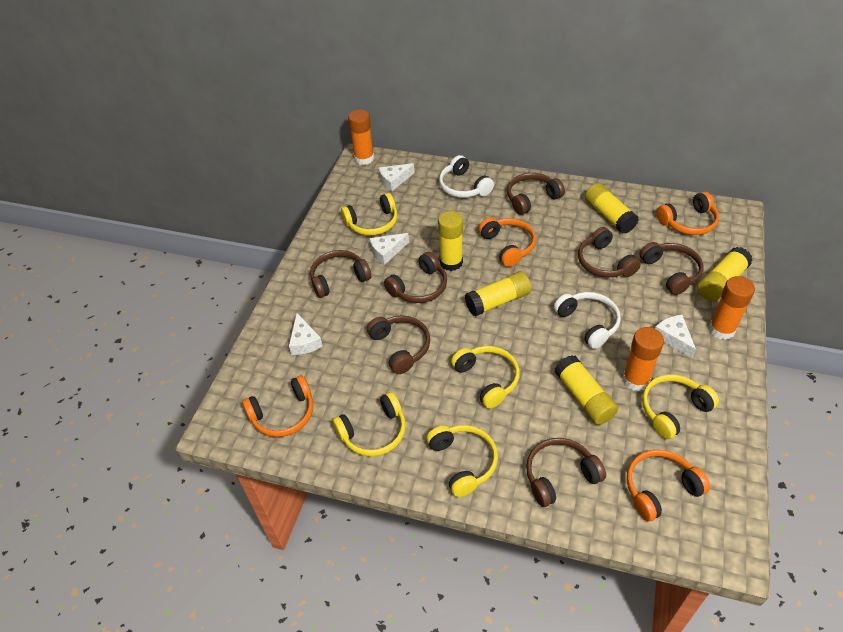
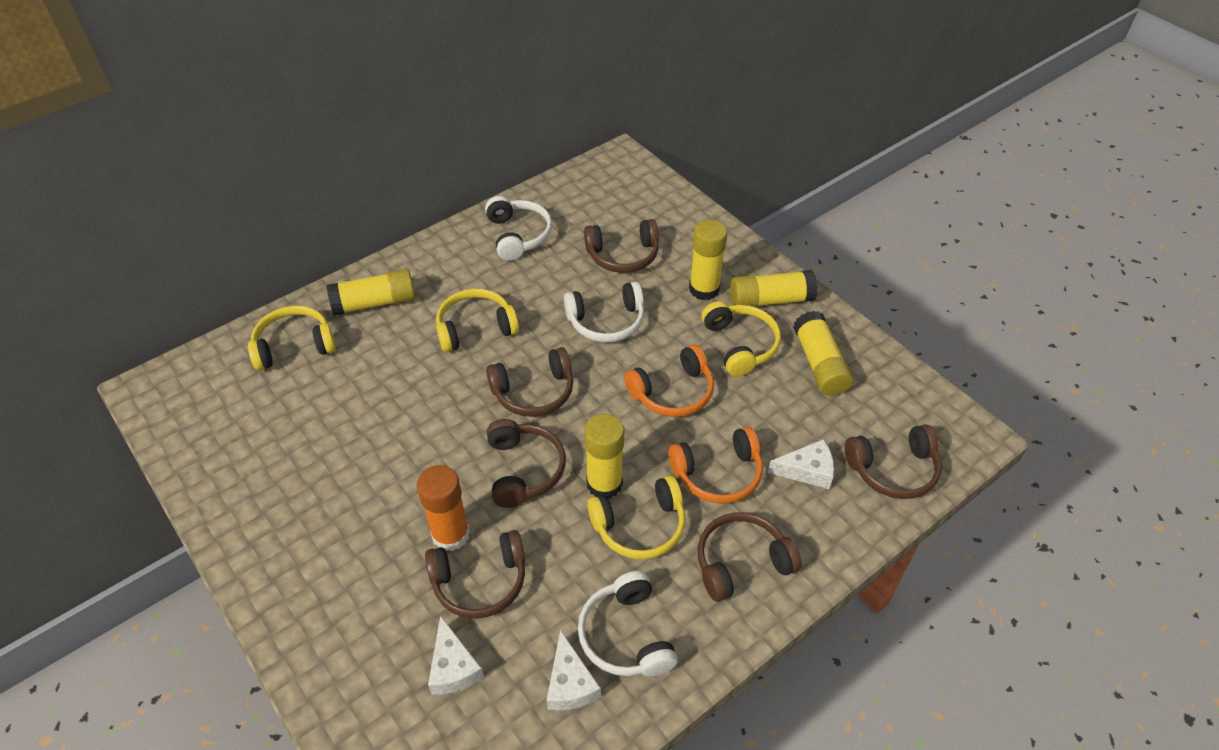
brown headphones: 7 -> 6
orange glue stick: 3 -> 1
orange headphones: 4 -> 2
white cheese: 4 -> 3
white headphones: 2 -> 3
yellow headphones: 5 -> 4

